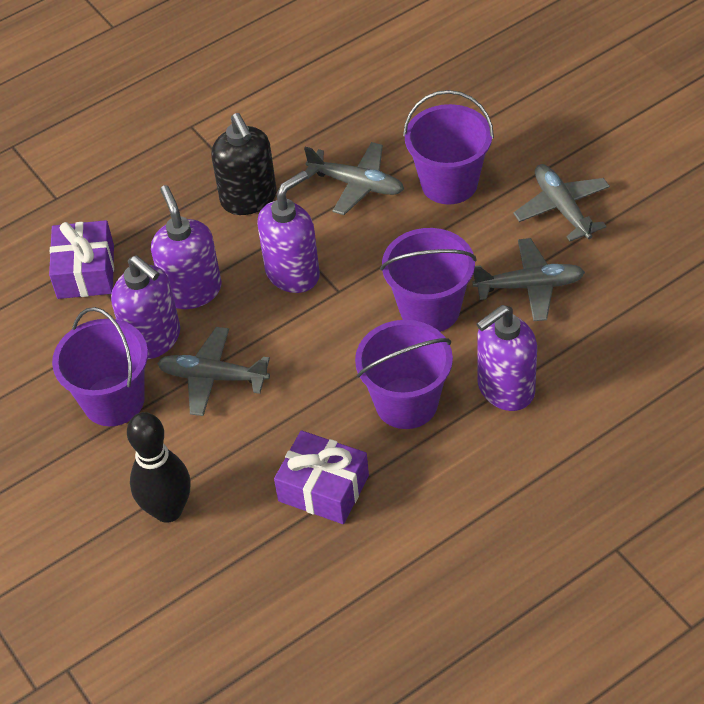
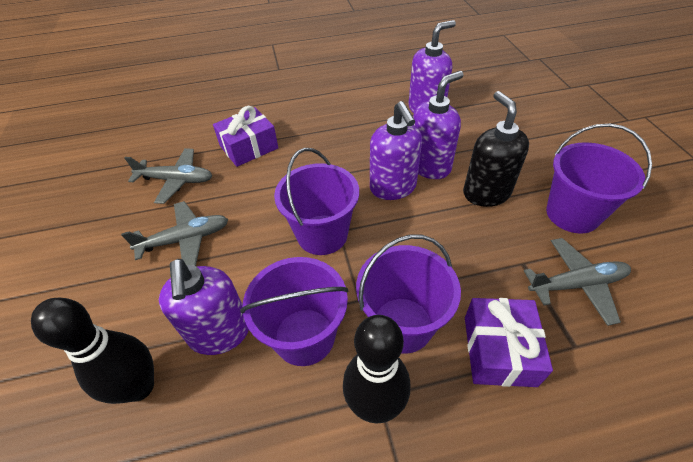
black bowling pin: 1 -> 2
grey plane: 4 -> 3

